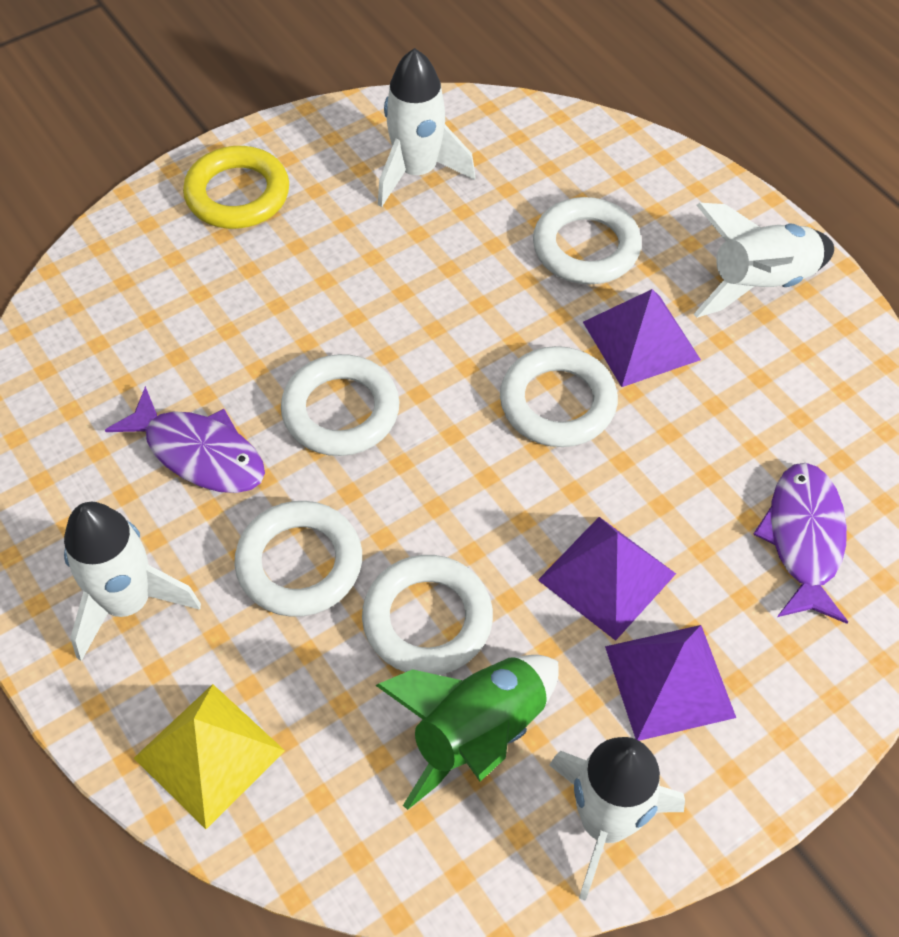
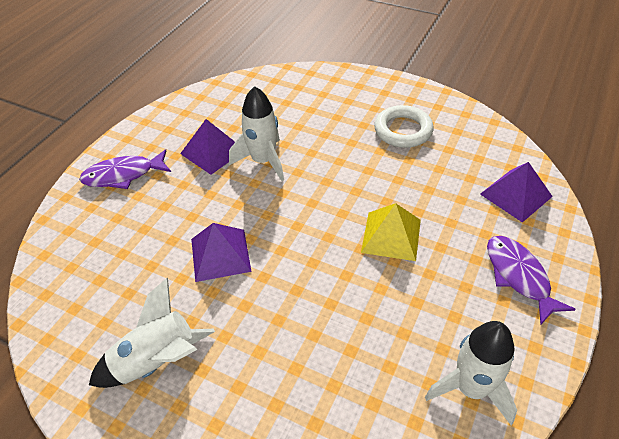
green rocket: 1 -> 0
white ring: 5 -> 1
white rocket: 4 -> 3
yellow ring: 1 -> 0

